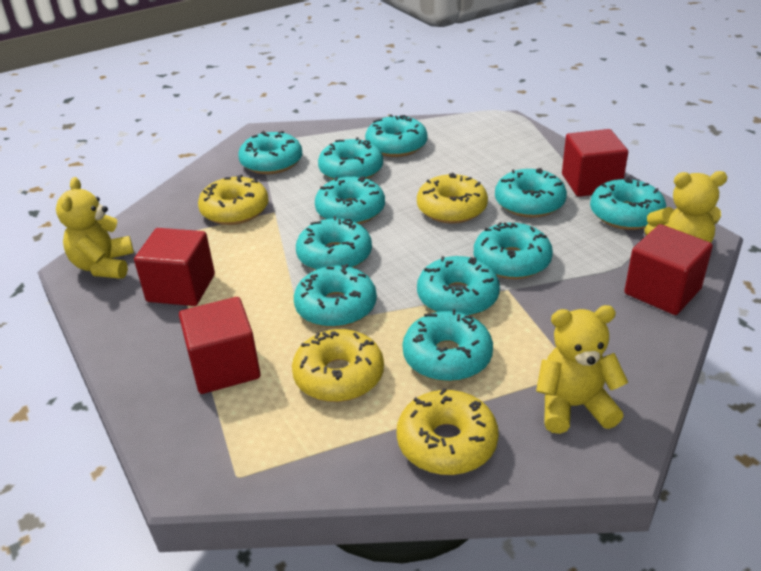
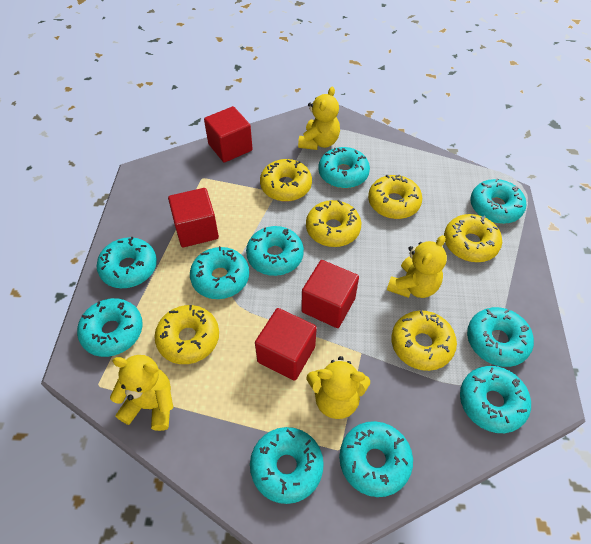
turquoise donut: 11 -> 10
yellow donut: 4 -> 6
yellow teddy bear: 3 -> 4

